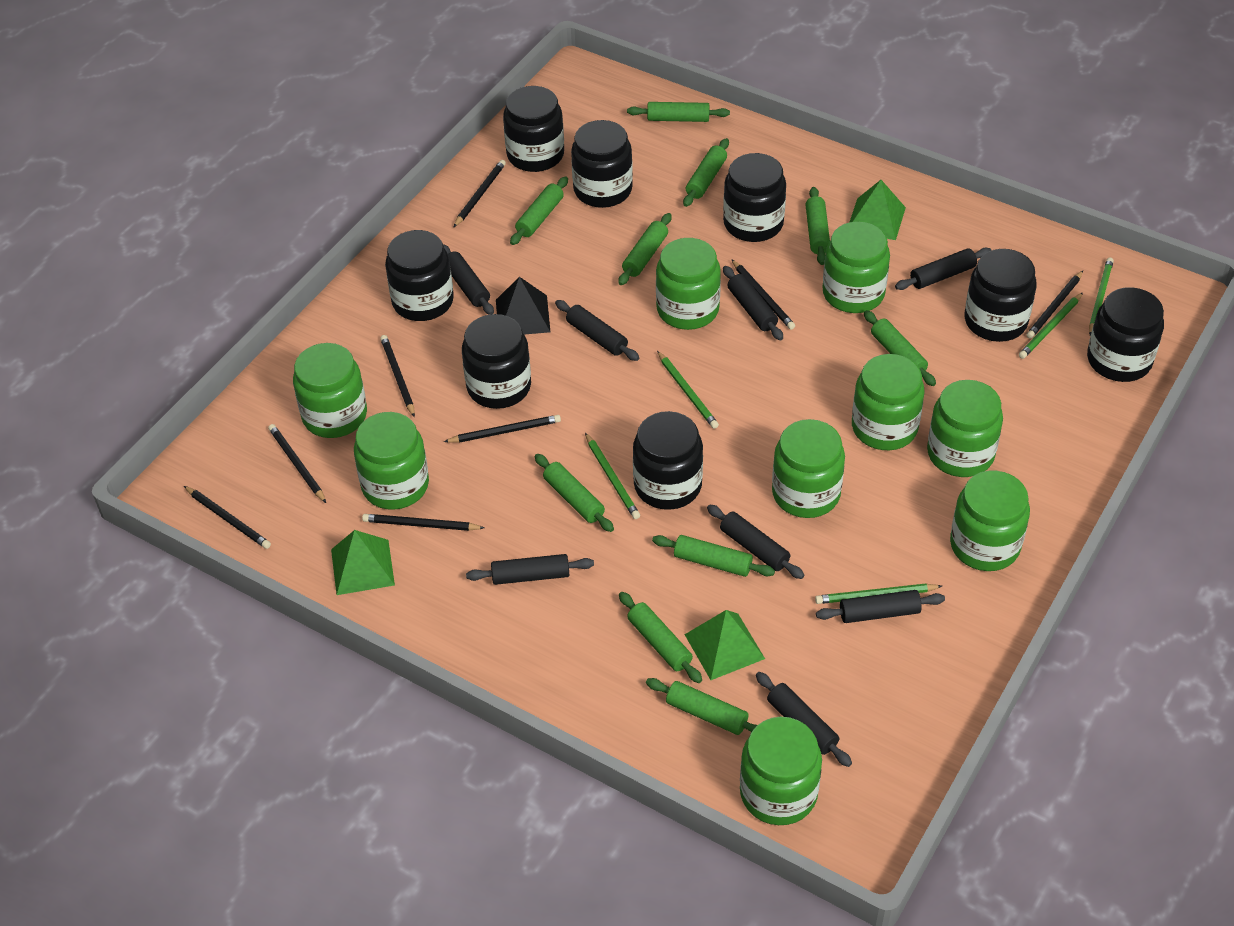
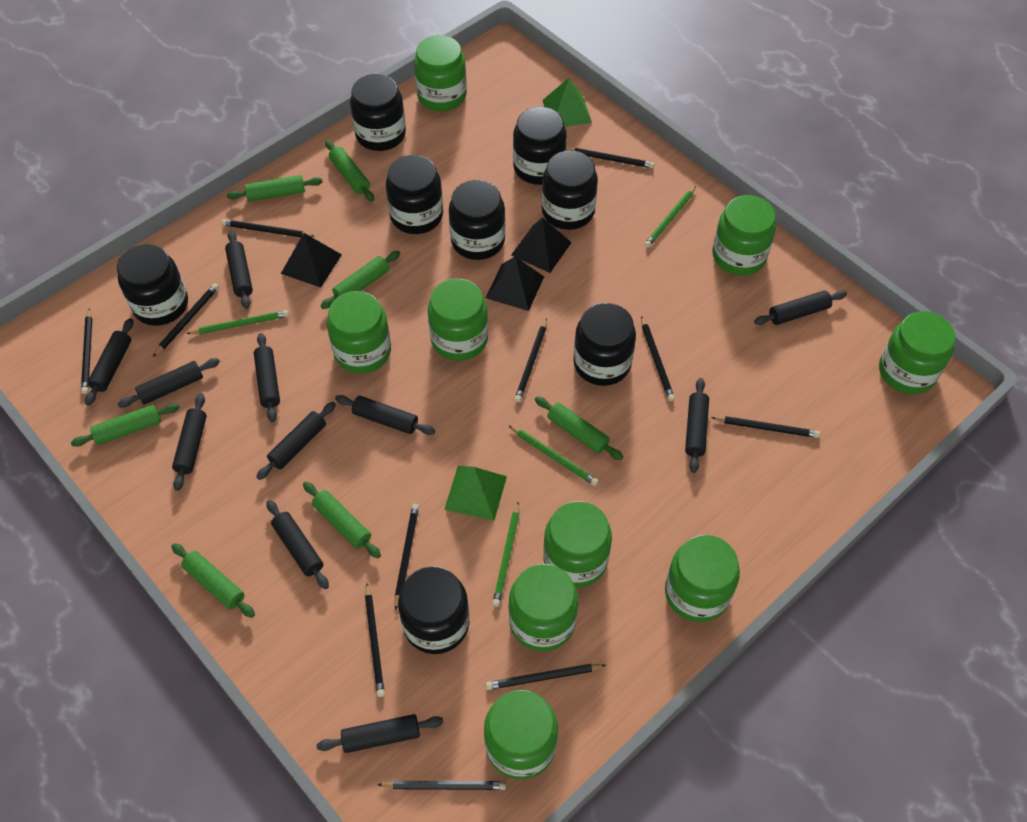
black pencil: 8 -> 11
black pyramid: 1 -> 3
black rolling pin: 8 -> 11
green pencil: 5 -> 4
green pyramid: 3 -> 2
green rolling pin: 10 -> 7

